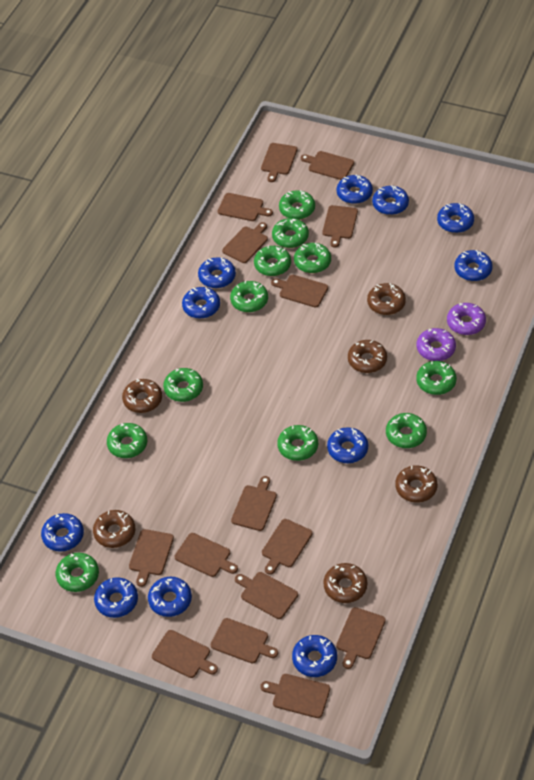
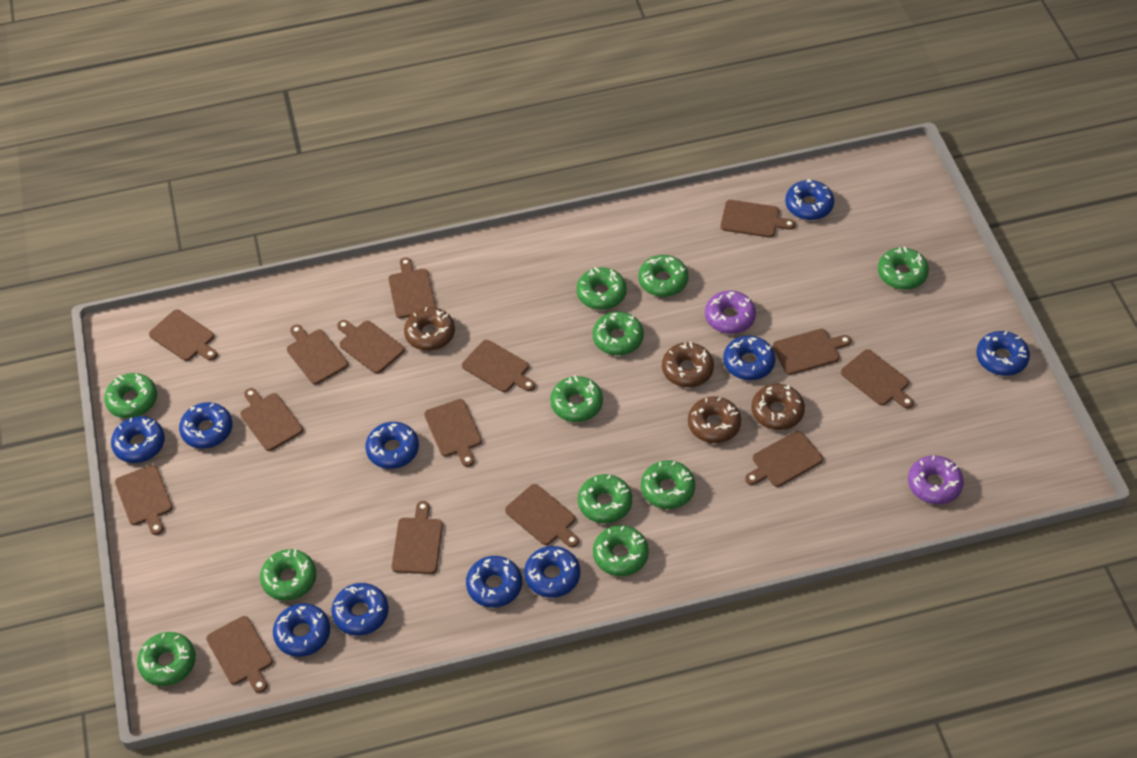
blue donut: 11 -> 10
brown donut: 6 -> 4

